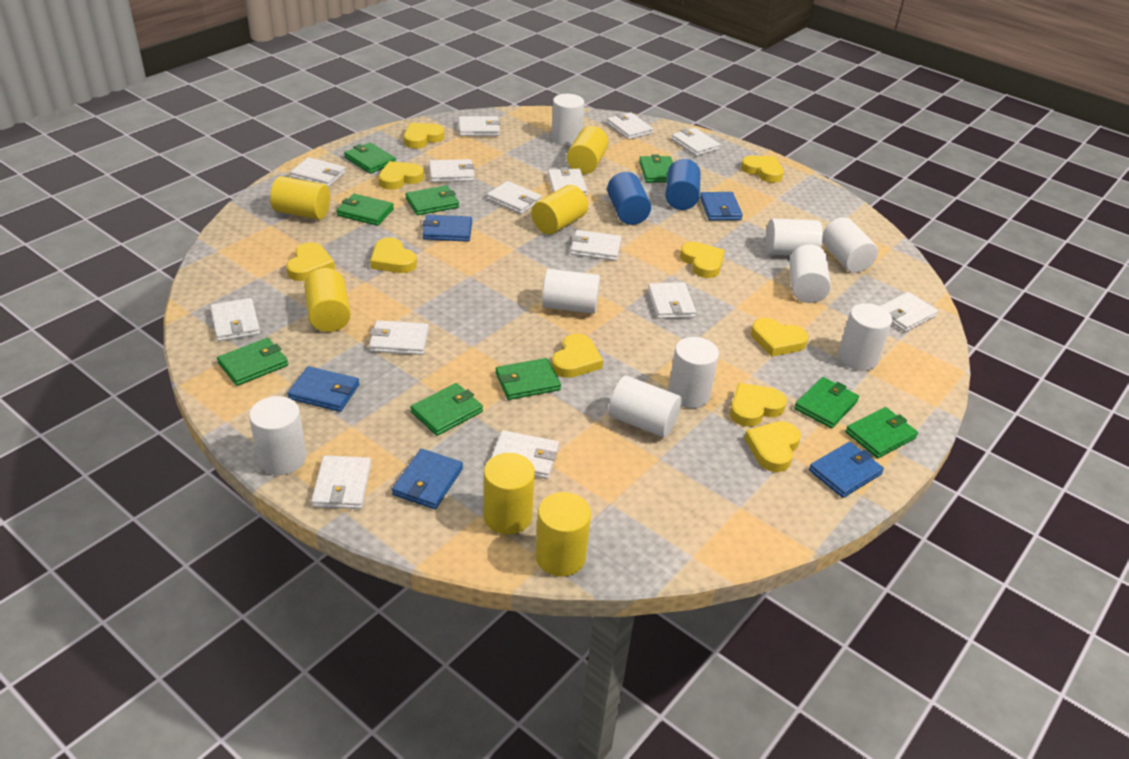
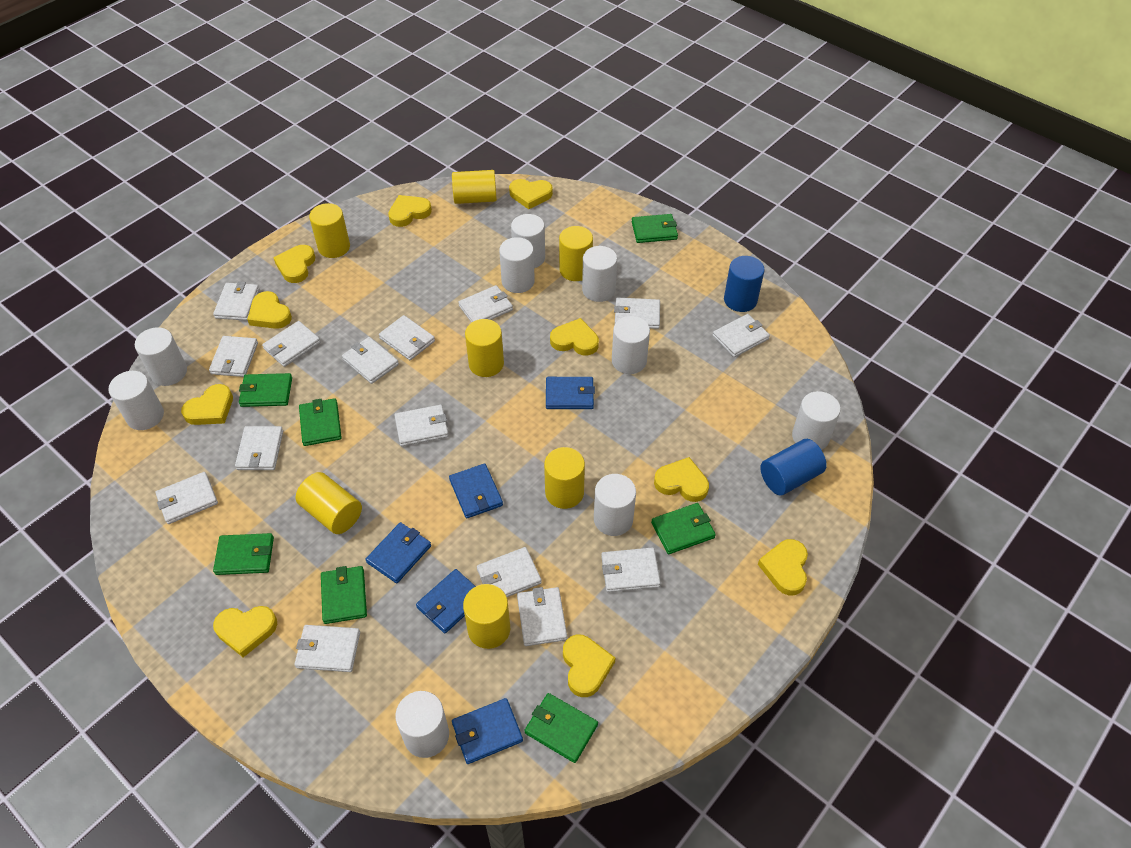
green wallet: 9 -> 7
white wallet: 14 -> 15
yellow cylinder: 6 -> 7

